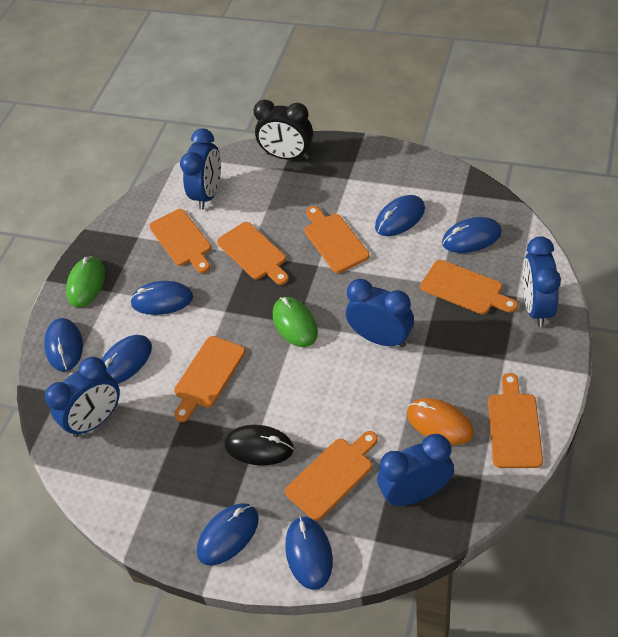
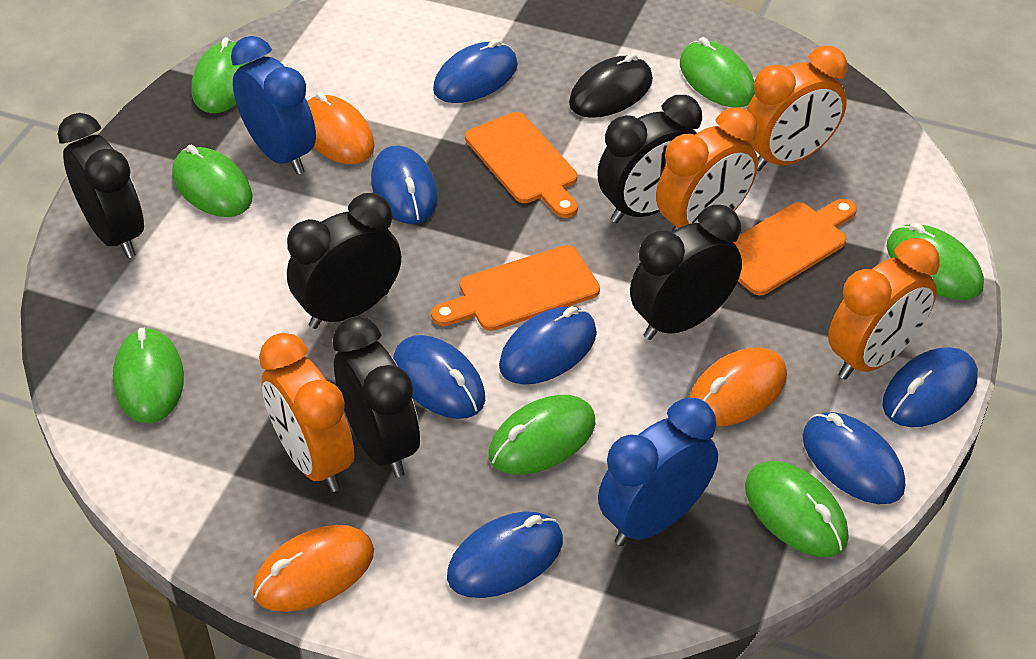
black clock: 1 -> 5
blue clock: 5 -> 2
green mouse: 2 -> 7
orange clock: 0 -> 4
orange cutting board: 7 -> 3
orange mouse: 1 -> 3

